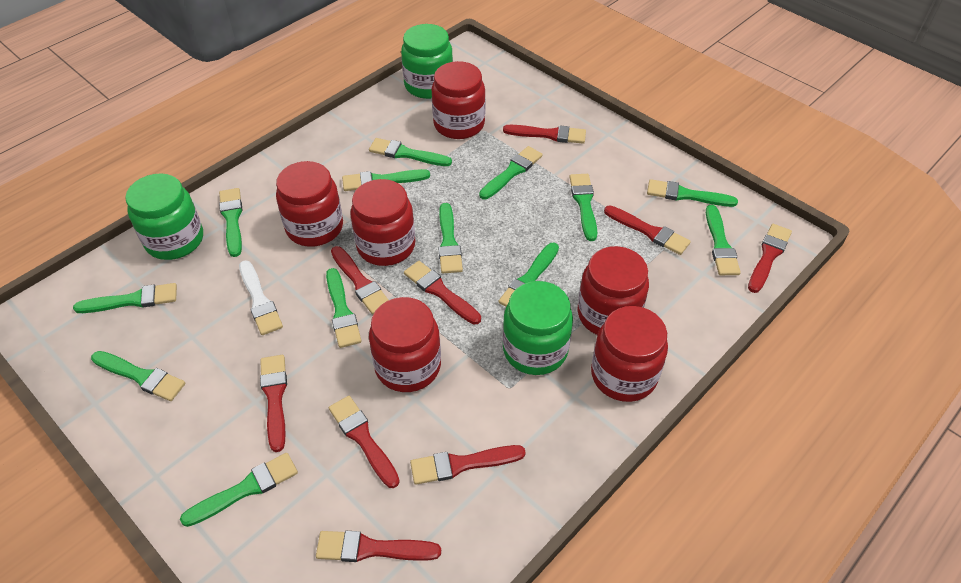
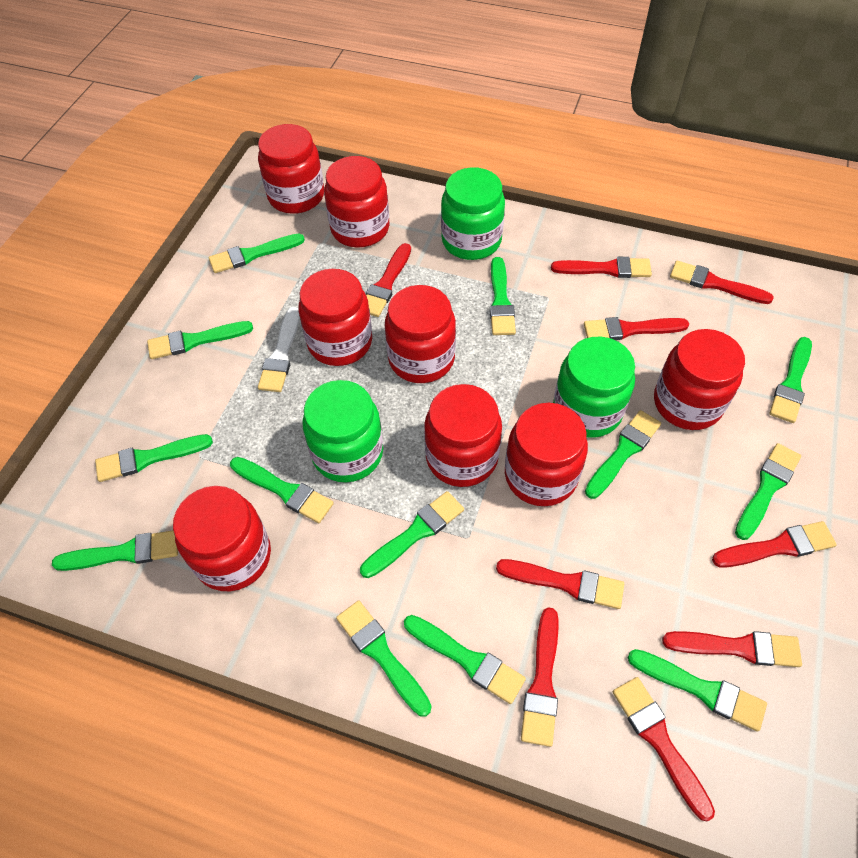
red jar: 6 -> 8

